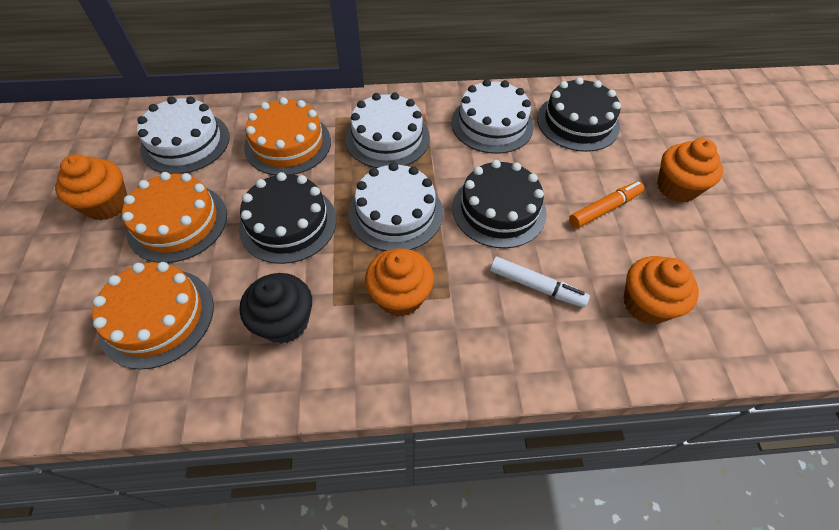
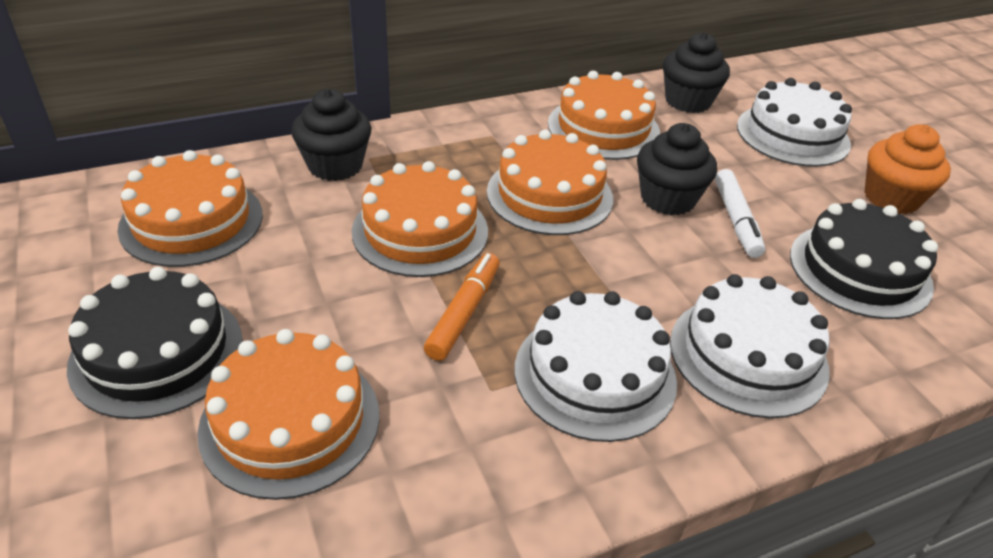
black cake: 3 -> 2
black cupcake: 1 -> 3
orange cake: 3 -> 5
orange cupcake: 4 -> 1
white cake: 4 -> 3

